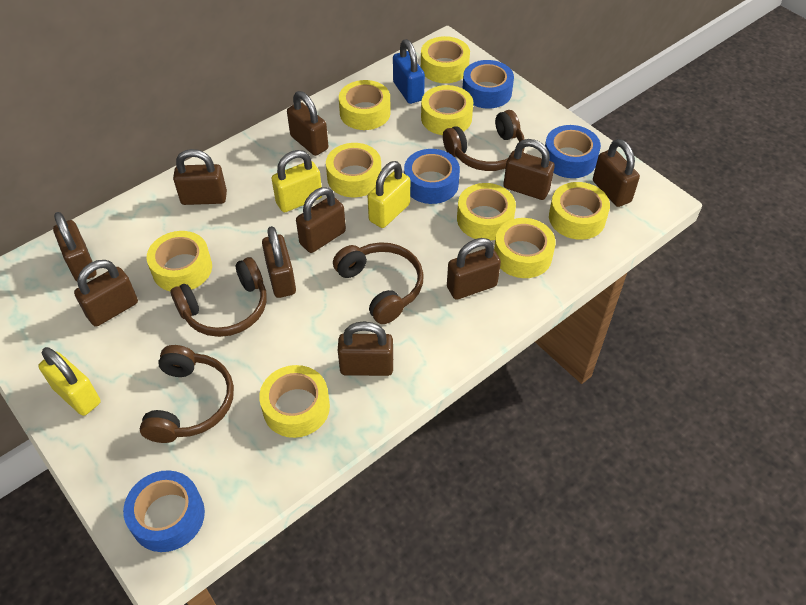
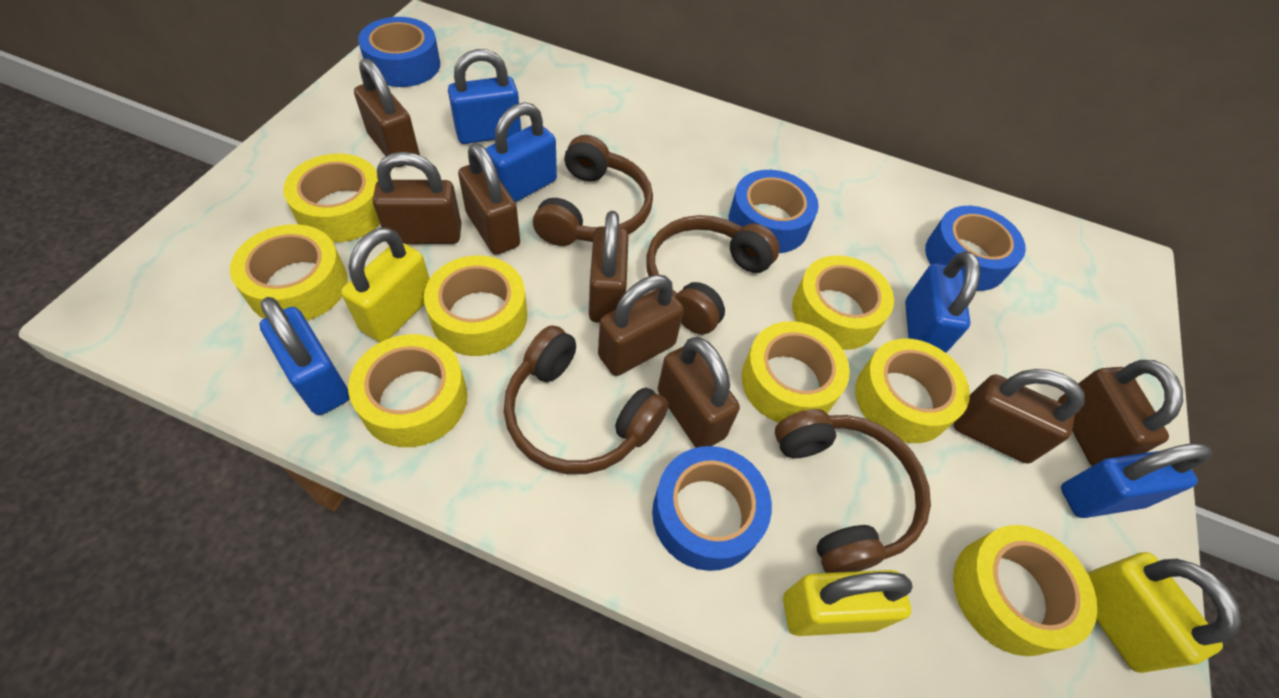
blue padlock: 1 -> 5
brown padlock: 10 -> 8
yellow tape: 9 -> 8

